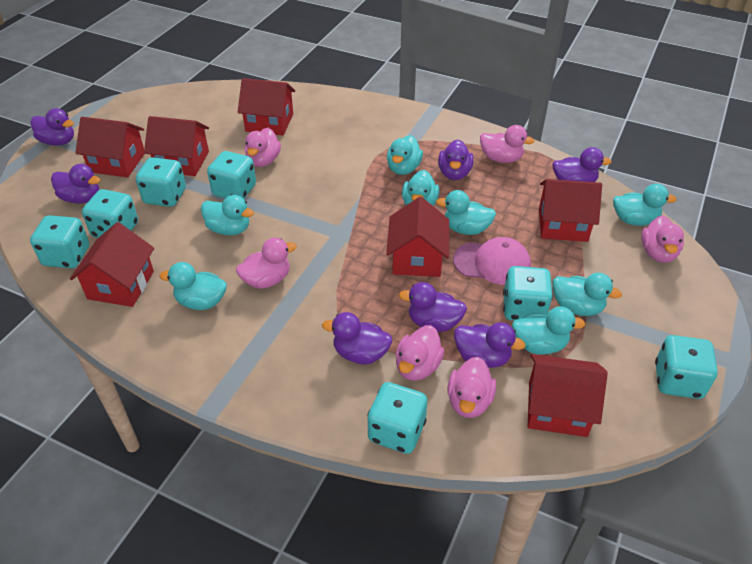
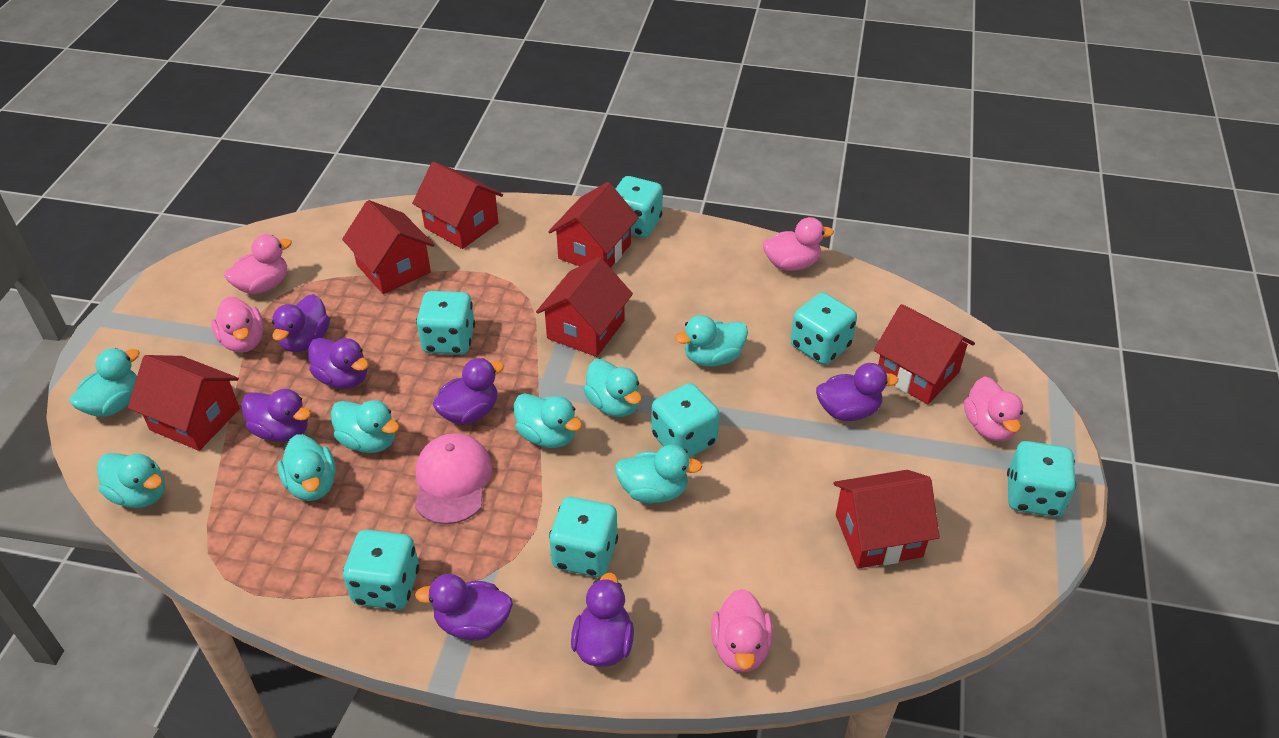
pink duck: 6 -> 5

